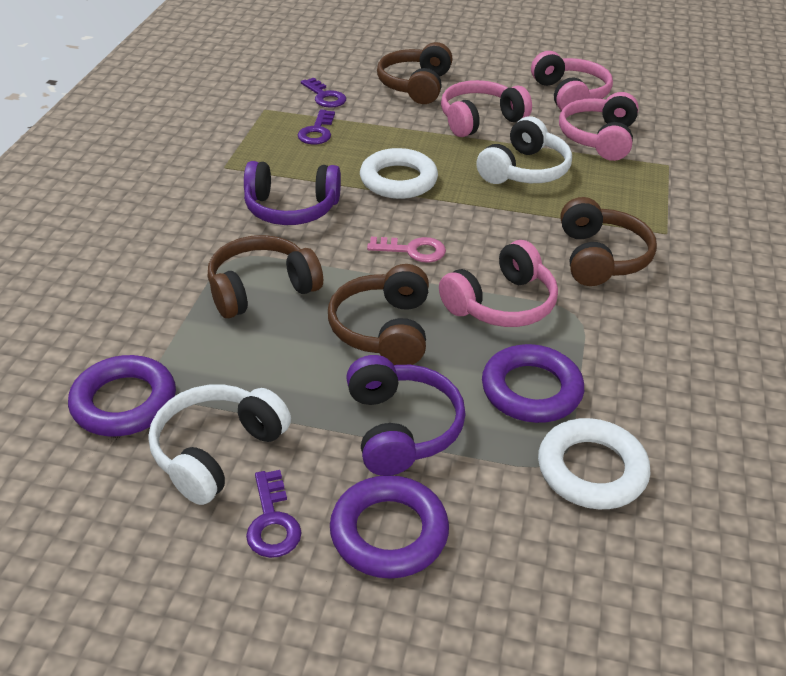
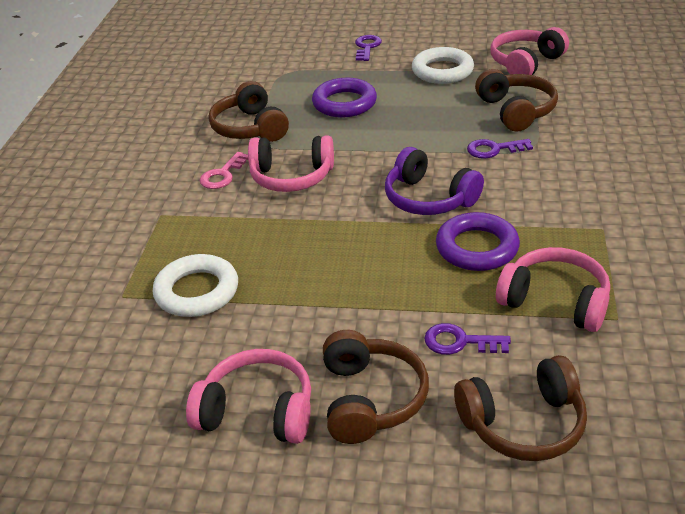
purple headphones: 2 -> 1
purple ring: 3 -> 2
white headphones: 2 -> 0

